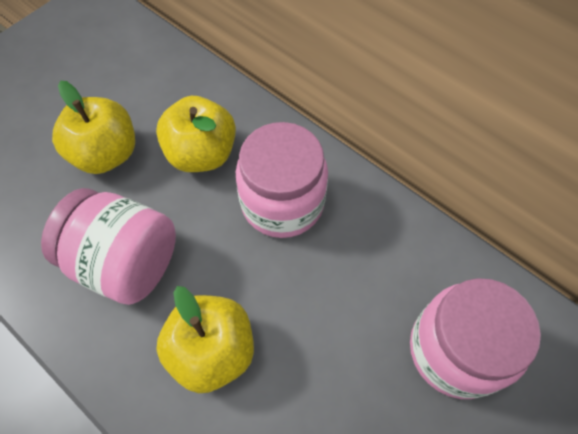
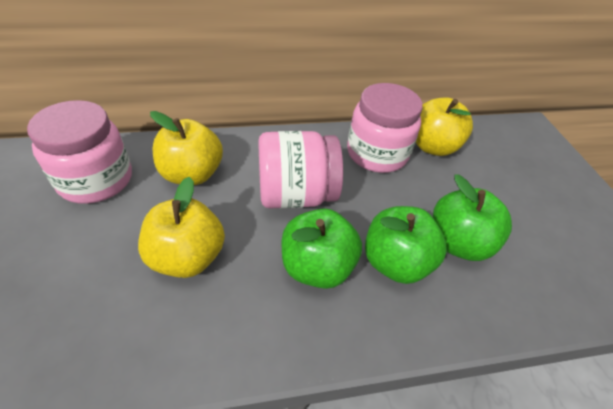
green apple: 0 -> 3

